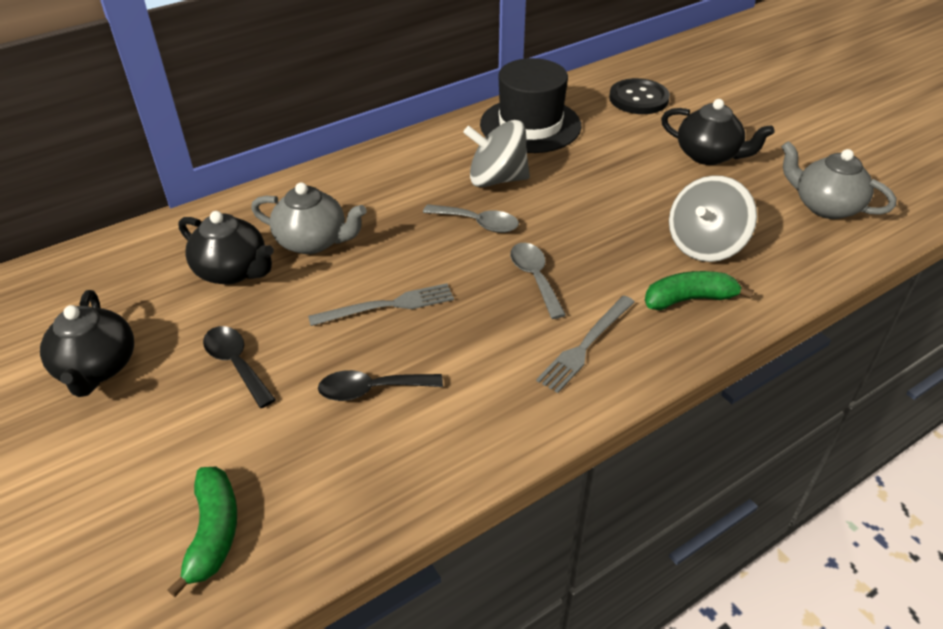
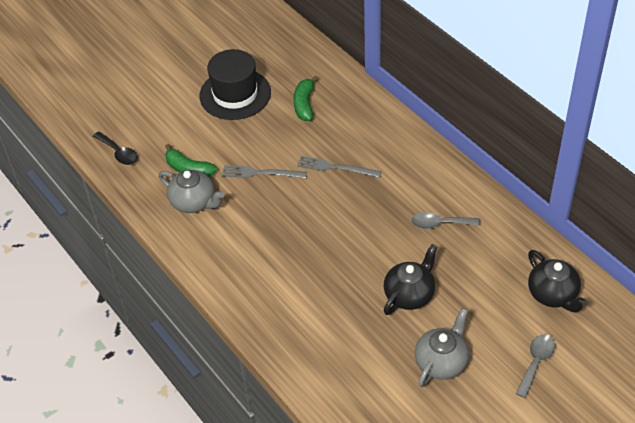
black button: 1 -> 0
black spoon: 2 -> 1
black teapot: 3 -> 2
grey spinning top: 2 -> 0

